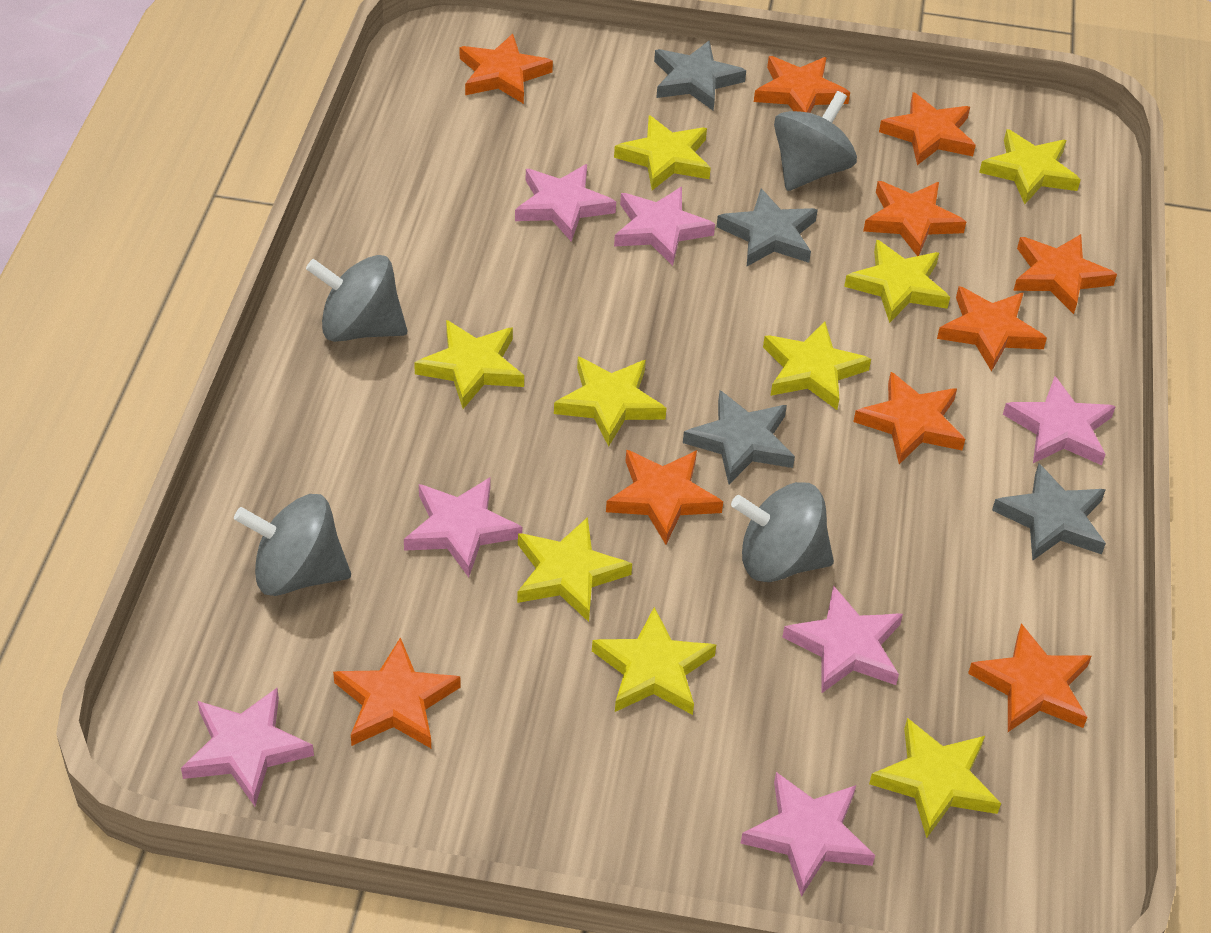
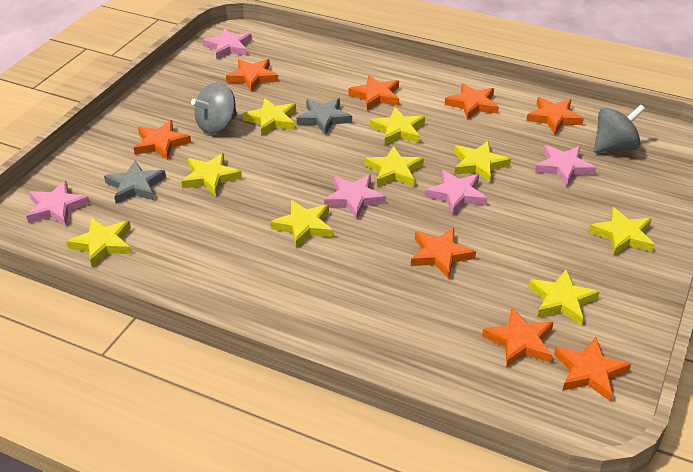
grey spinning top: 4 -> 2
grey star: 4 -> 2
orange star: 10 -> 8
pink star: 7 -> 5

